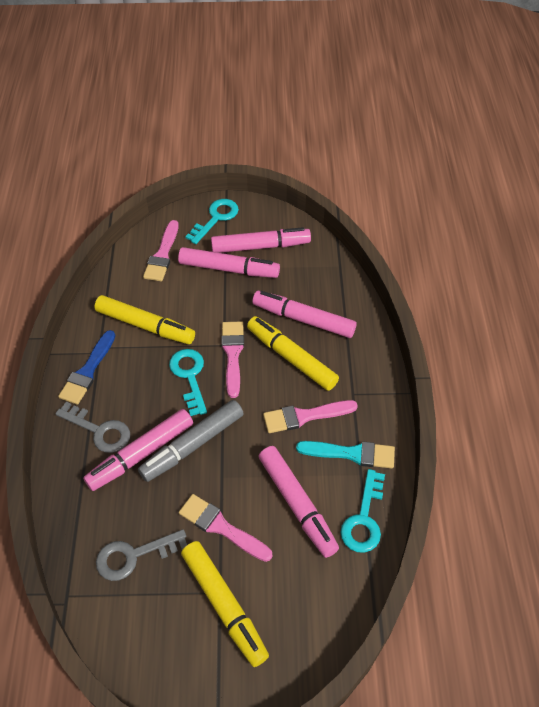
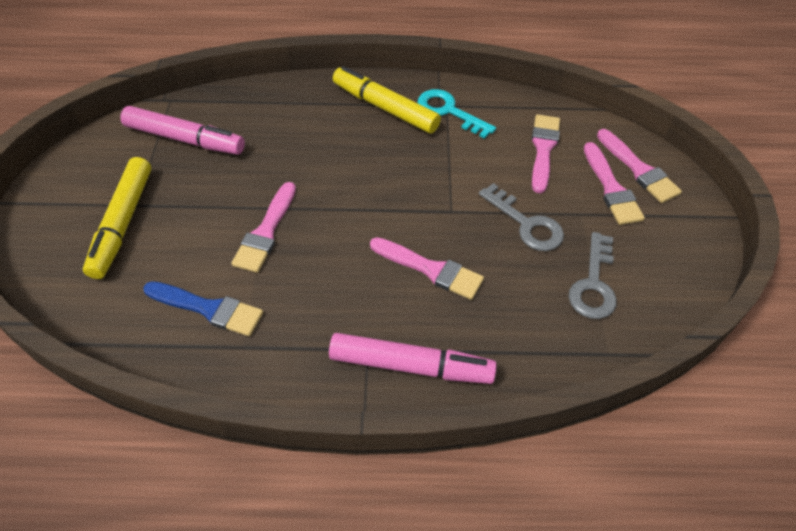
grey marker: 1 -> 0
pink brush: 4 -> 5
pink marker: 5 -> 2
turquoise brush: 1 -> 0
turquoise key: 3 -> 1
yellow marker: 3 -> 2

